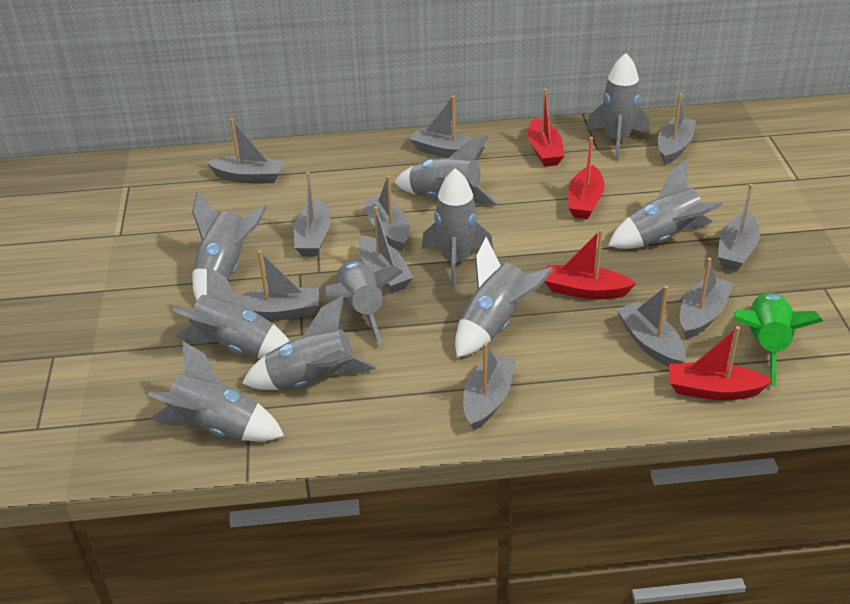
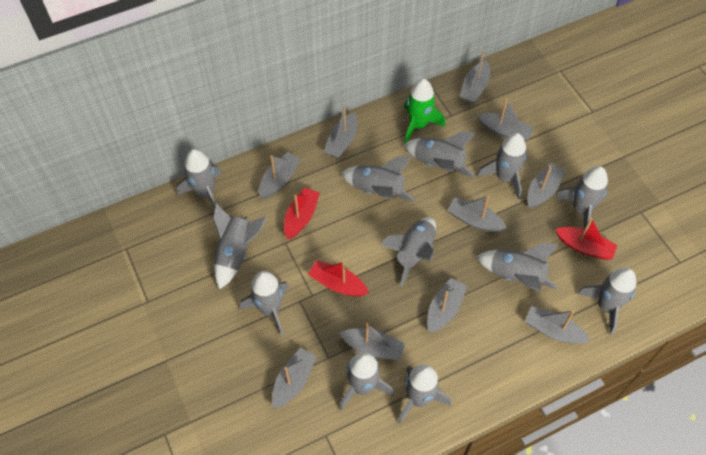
grey boat: 11 -> 10
grey rocket: 10 -> 12
red boat: 4 -> 3

